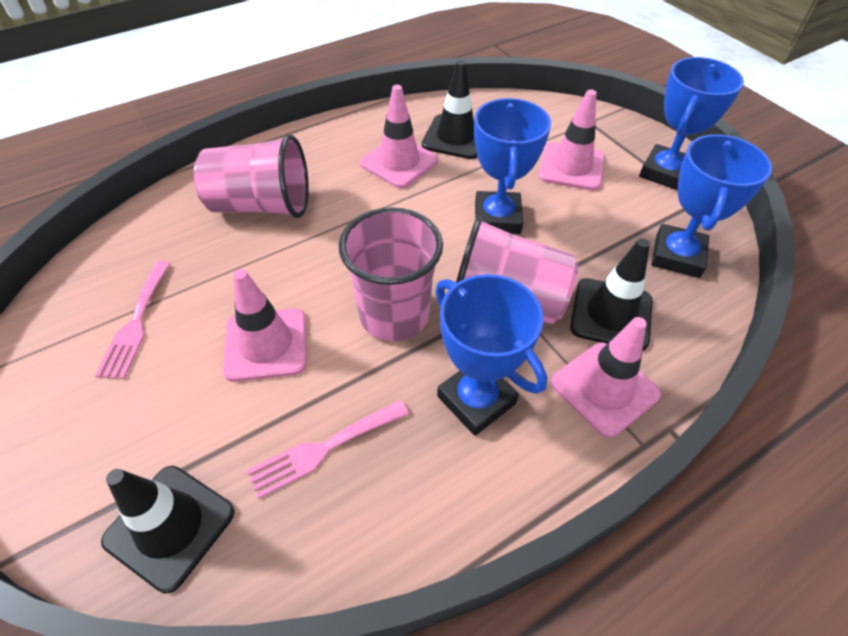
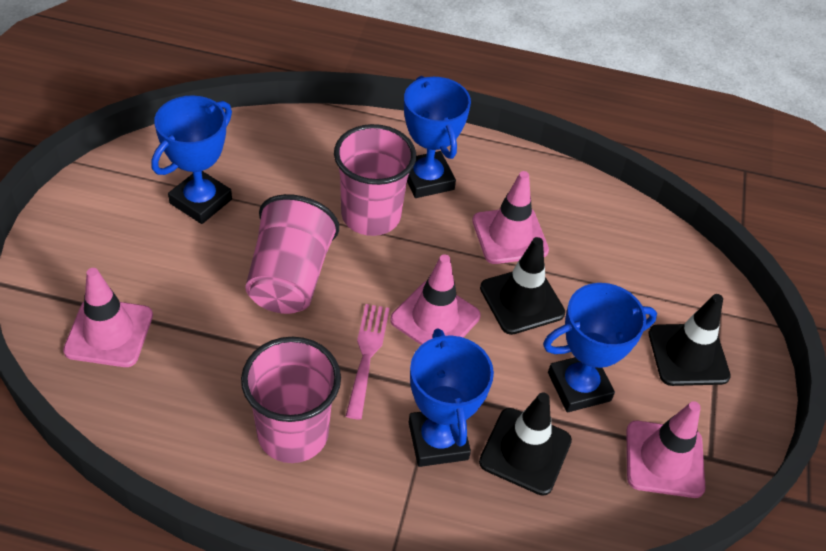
pink fork: 2 -> 1

